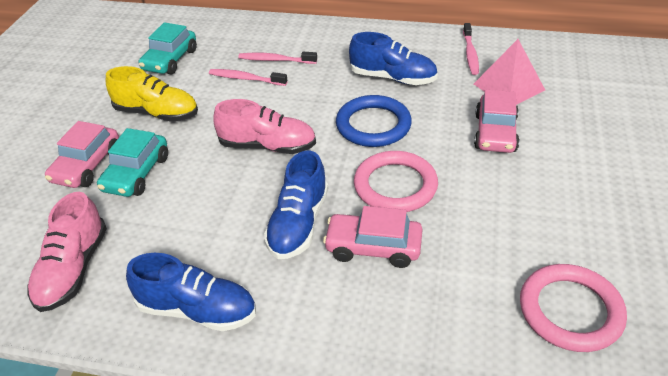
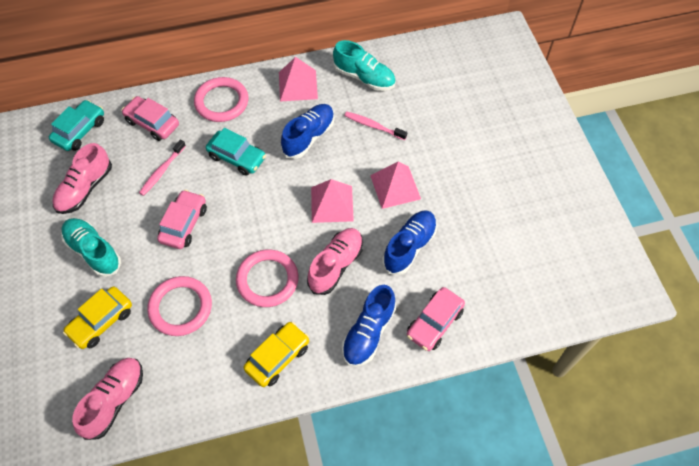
blue ring: 1 -> 0
pink pyramid: 1 -> 3
pink ring: 2 -> 3
pink shoe: 2 -> 3
pink toothbrush: 3 -> 2
turquoise shoe: 0 -> 2
yellow car: 0 -> 2
yellow shoe: 1 -> 0

